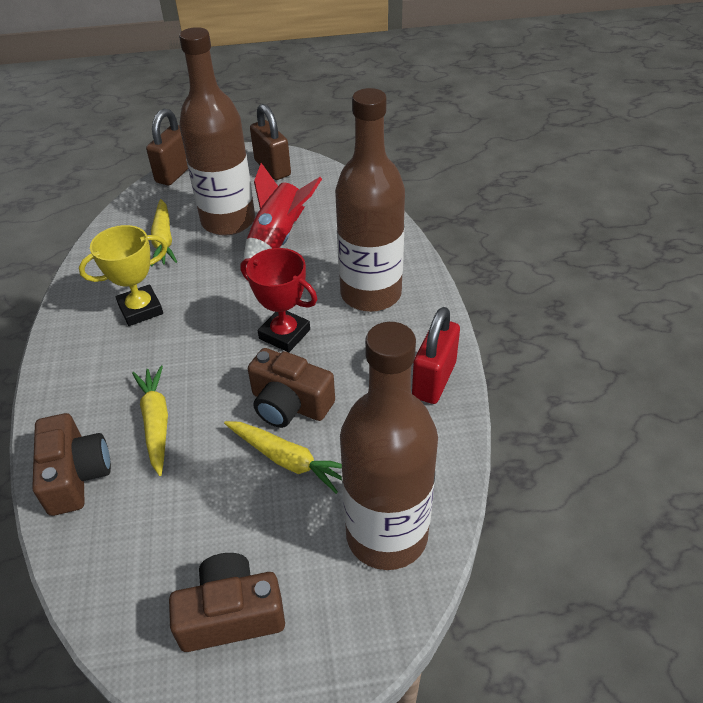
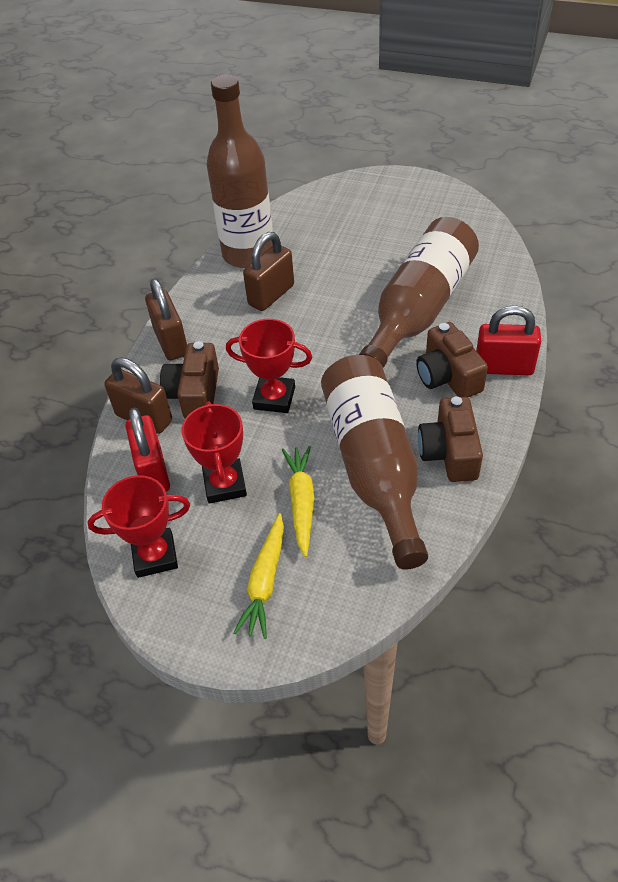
brown padlock: 2 -> 3
red padlock: 1 -> 2
red rocket: 1 -> 0
red trophy: 1 -> 3
yellow carrot: 3 -> 2
yellow trophy: 1 -> 0

